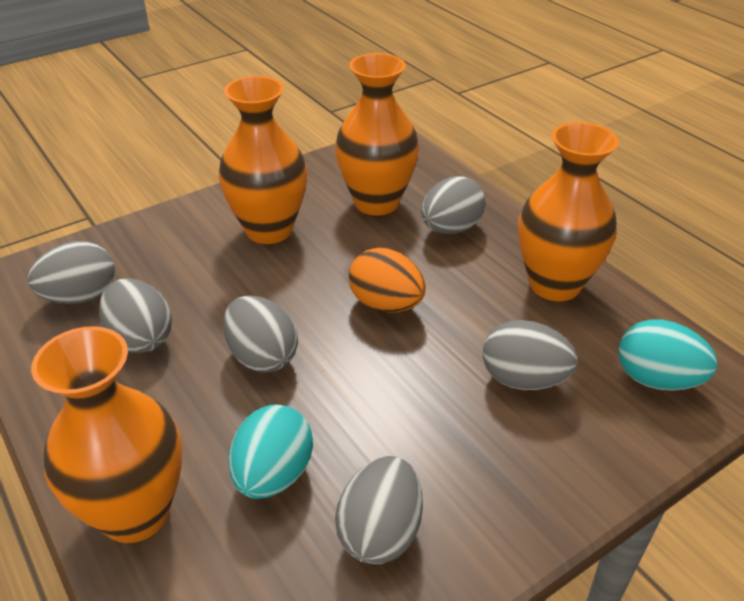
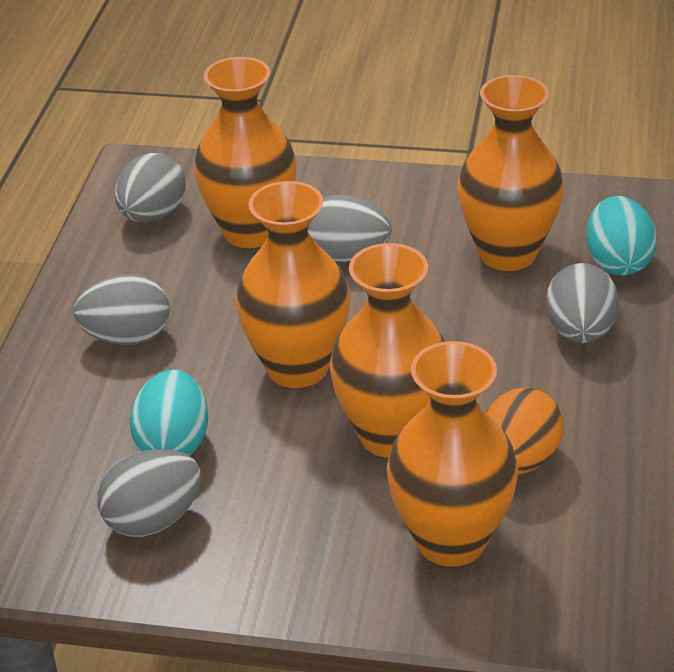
grey egg: 6 -> 5
orange vase: 4 -> 5

